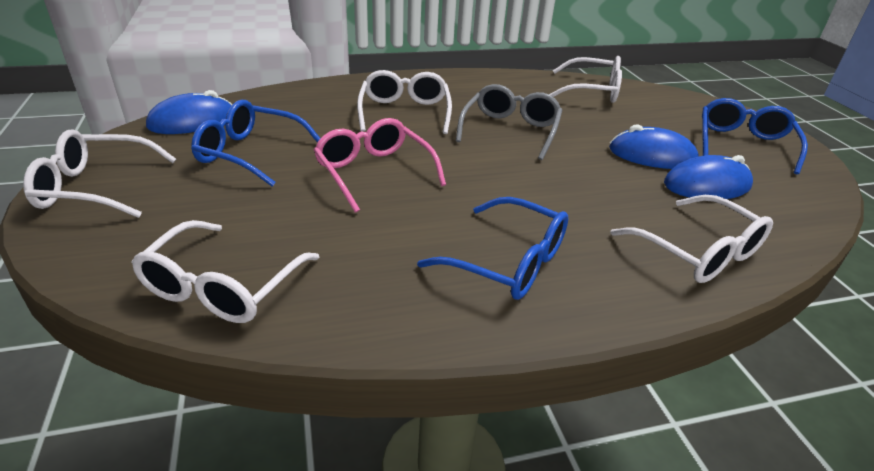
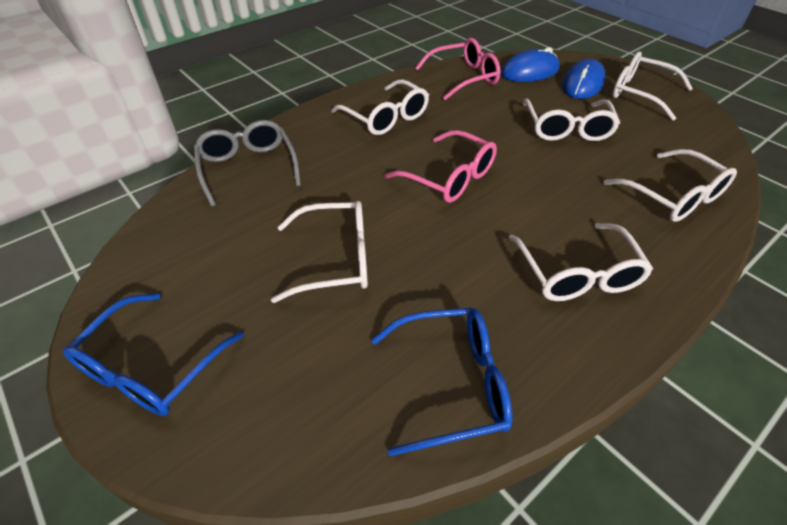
blue glasses: 3 -> 2
blue mouse: 3 -> 2
pink glasses: 1 -> 2
white glasses: 5 -> 6

